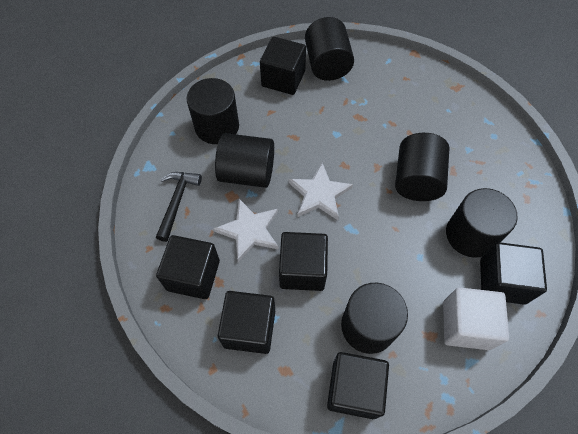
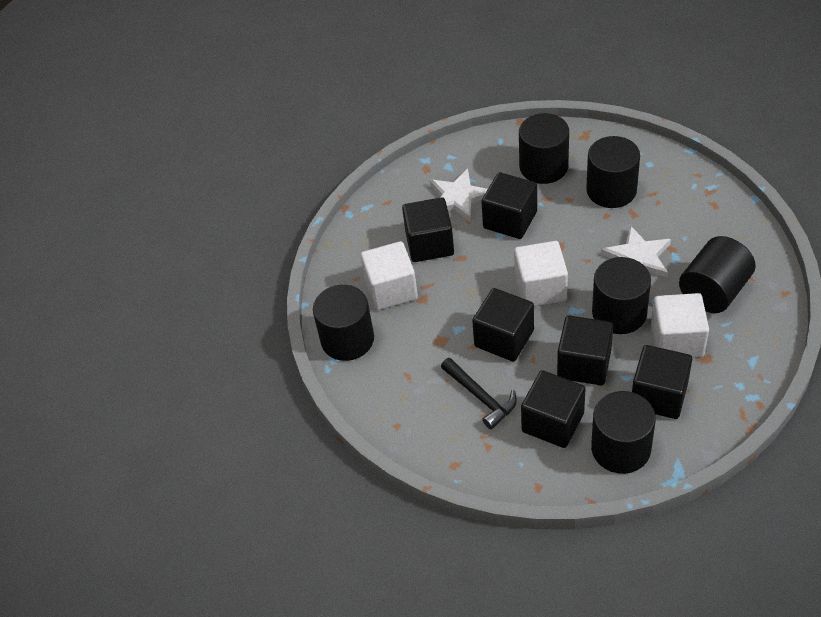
white cube: 1 -> 3

